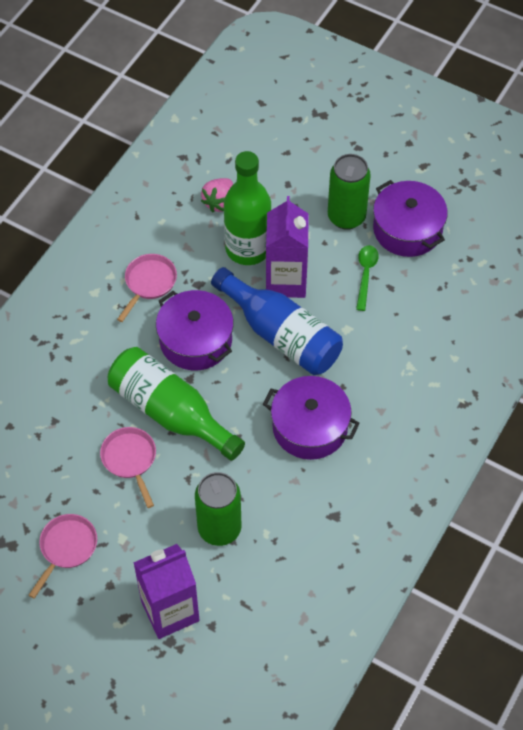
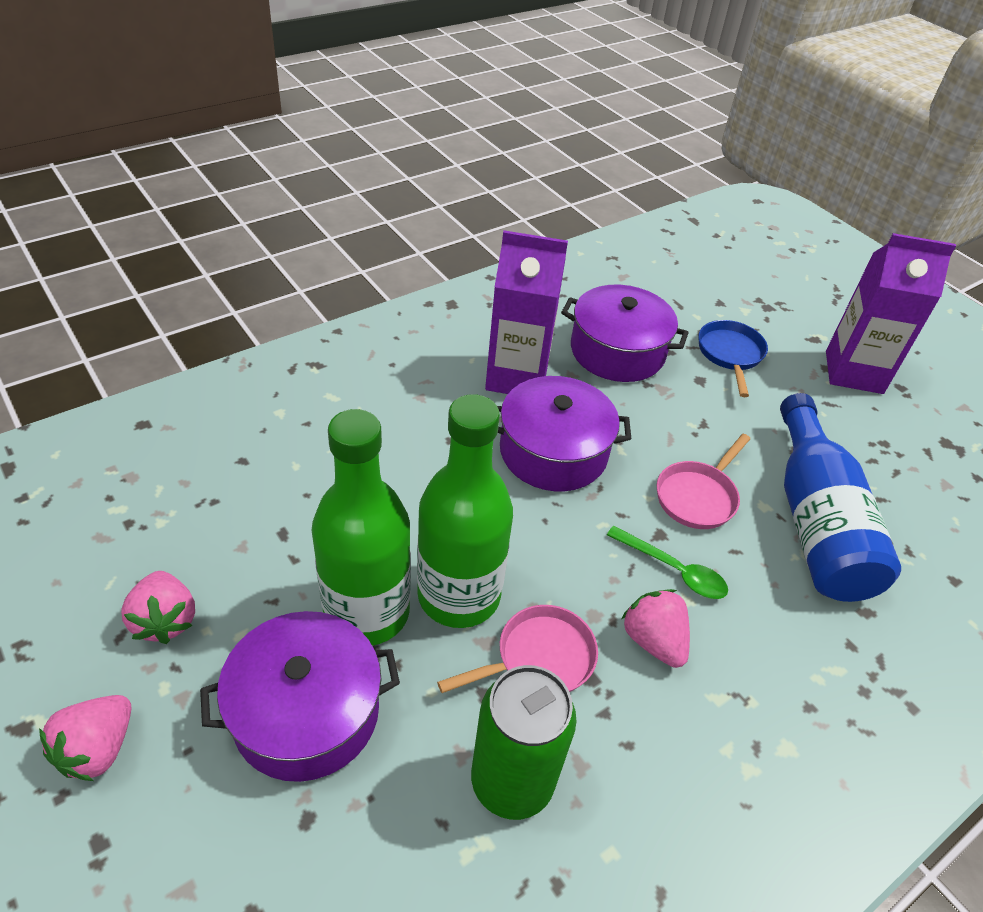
blue pan: 0 -> 1
green can: 2 -> 1
pink pan: 3 -> 2
pink strawberry: 1 -> 3

